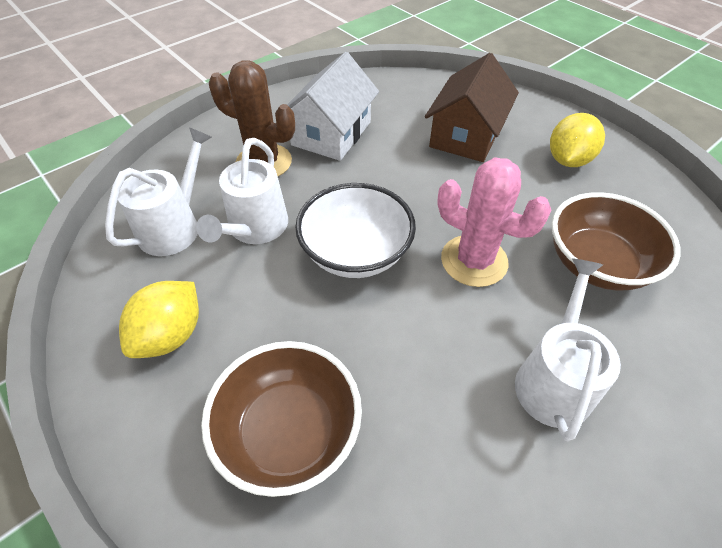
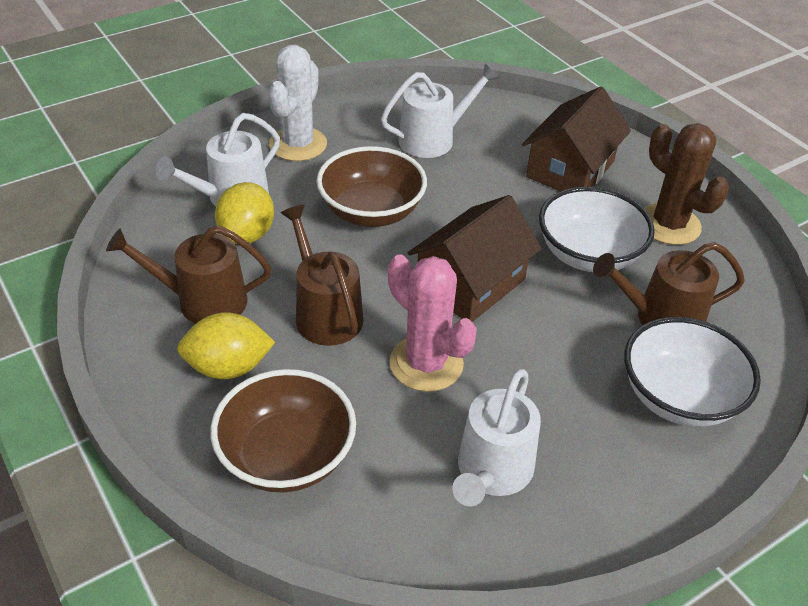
brown house: 1 -> 2
brown watering can: 0 -> 3
white bowl: 1 -> 2
white cactus: 0 -> 1
white house: 1 -> 0

